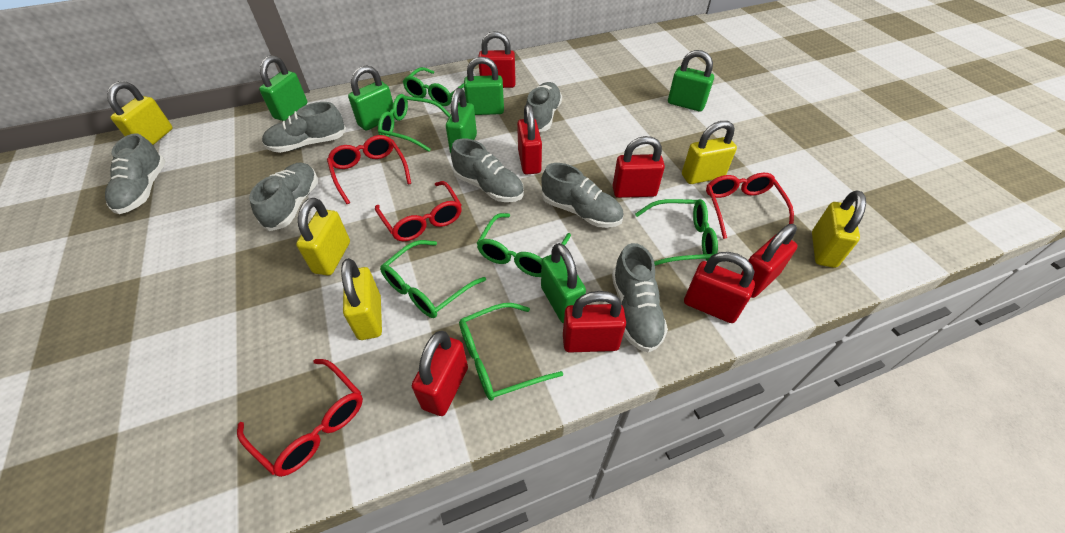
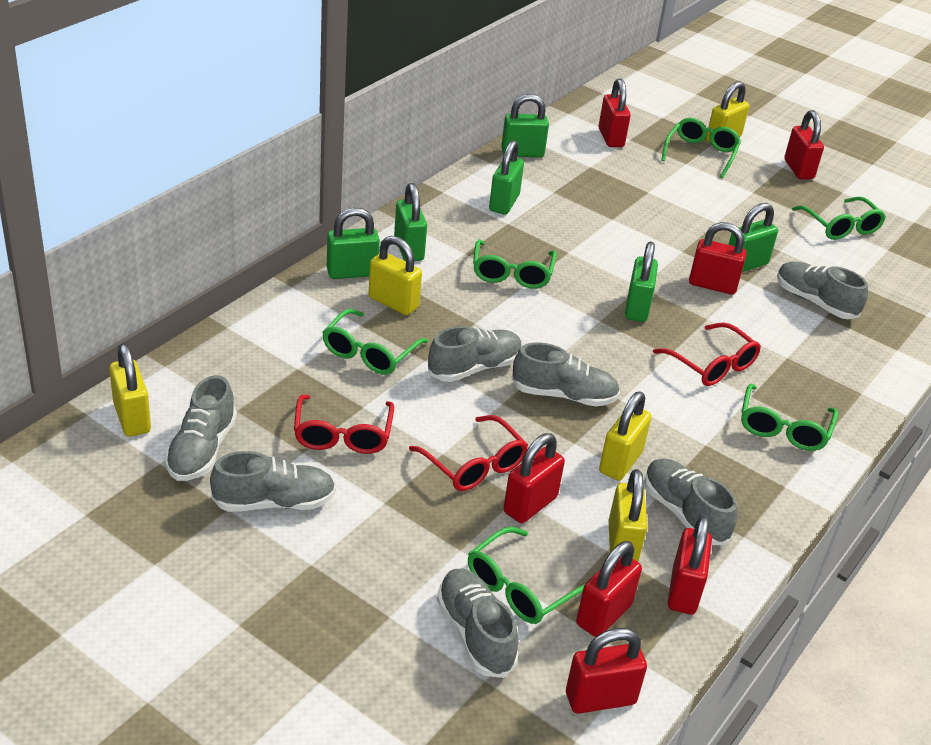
red glasses: 4 -> 3

